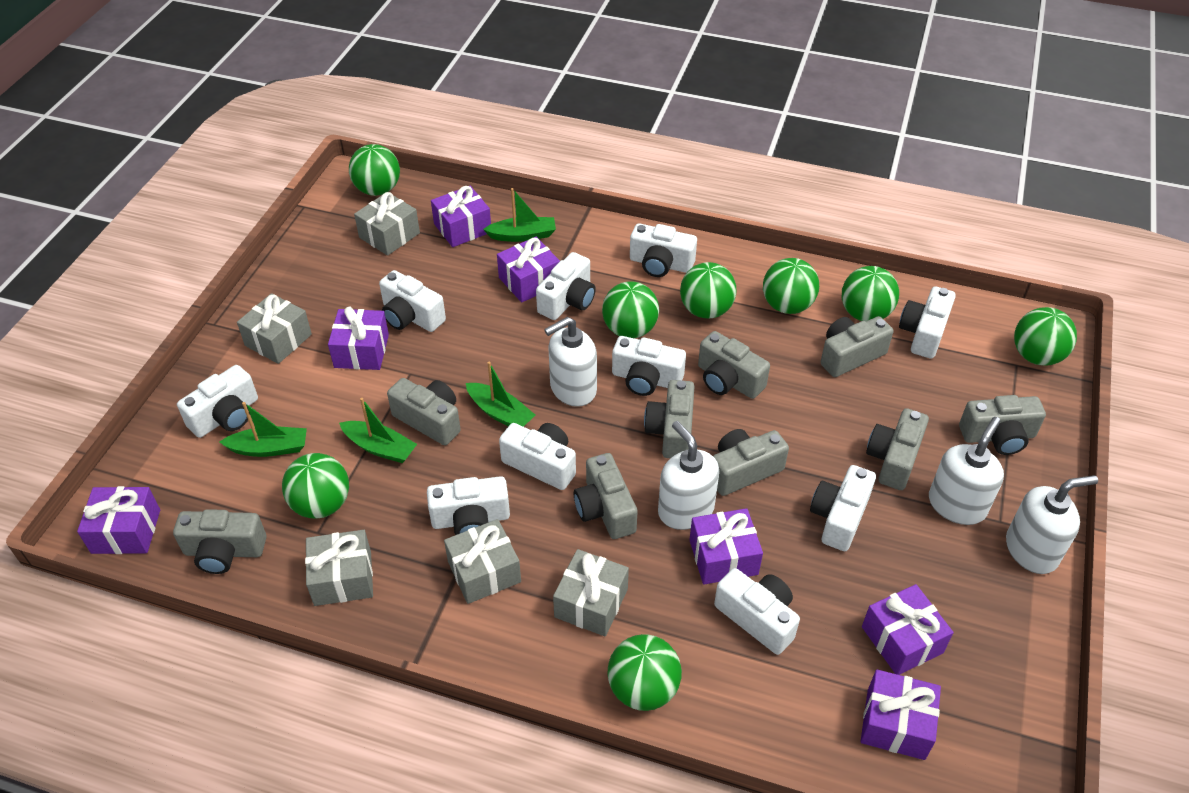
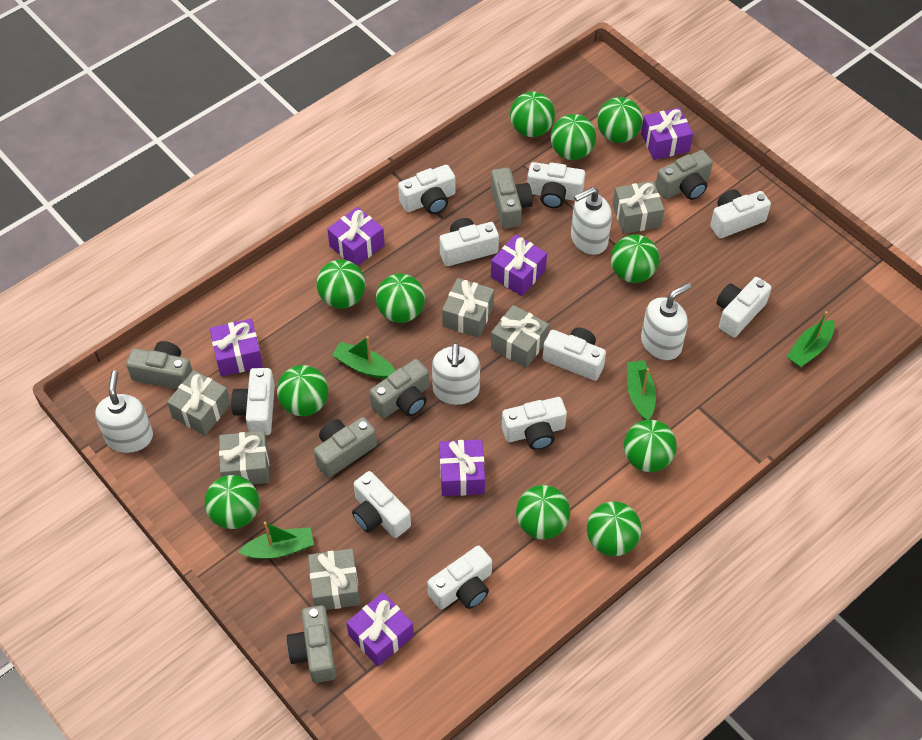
green ball: 8 -> 11
grey camera: 9 -> 6
grey gift: 5 -> 6
purple gift: 7 -> 6

